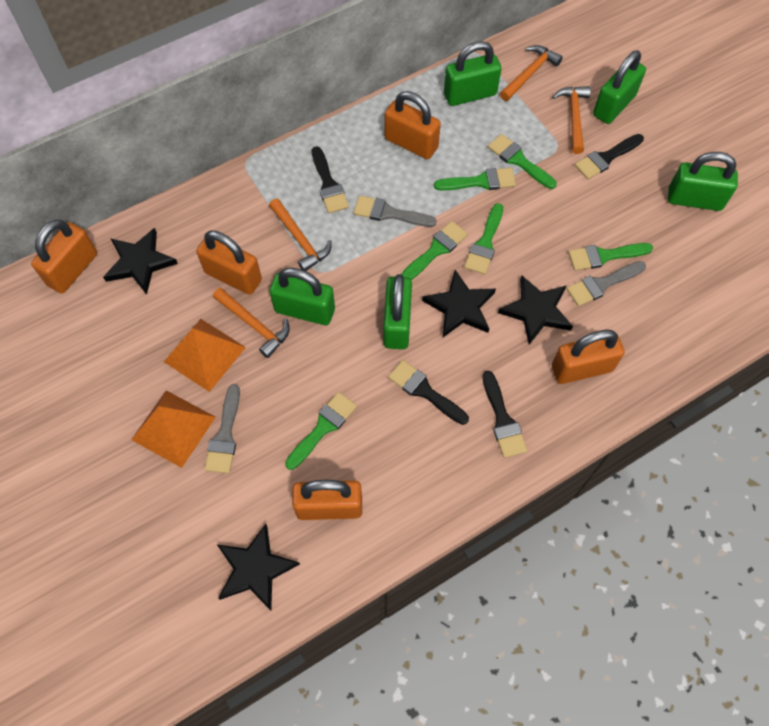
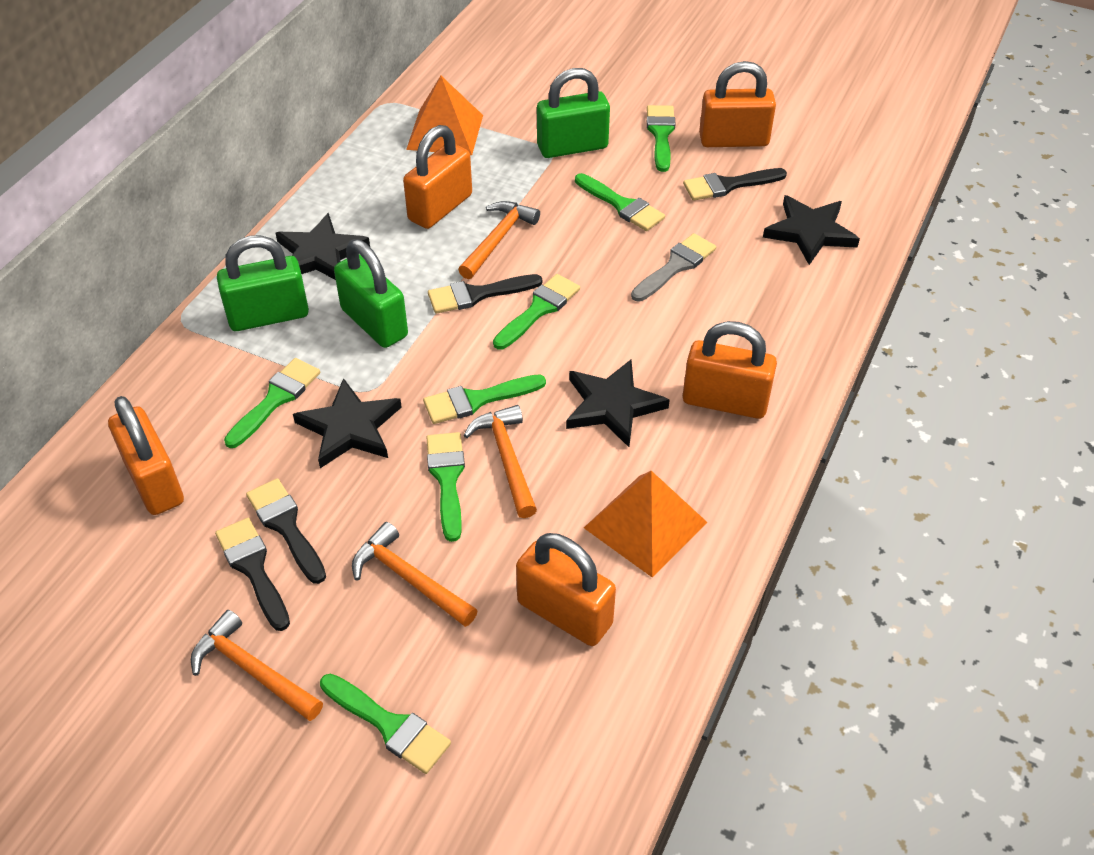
green brush: 6 -> 7
green padlock: 5 -> 3
grey brush: 3 -> 1

